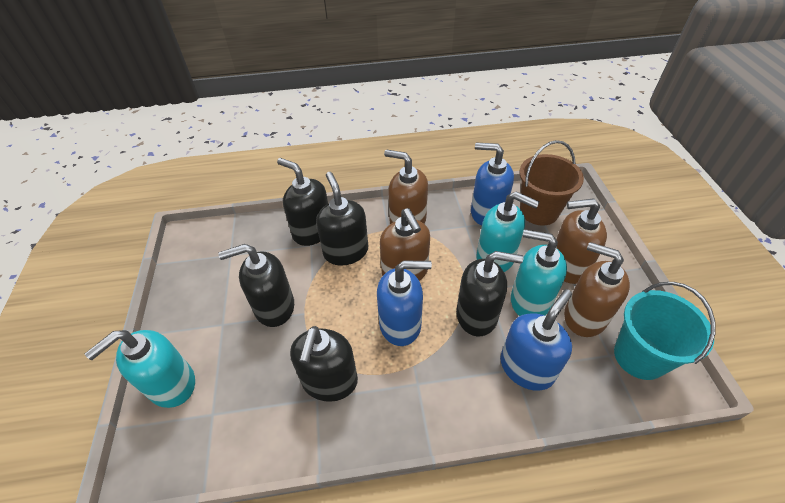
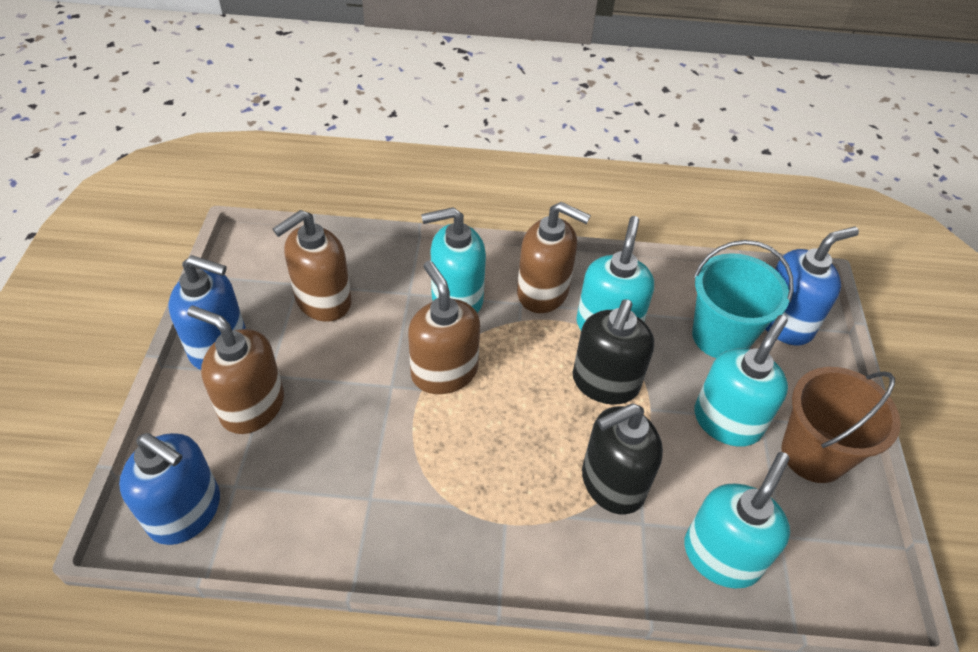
black soap dispenser: 5 -> 2
turquoise soap dispenser: 3 -> 4

